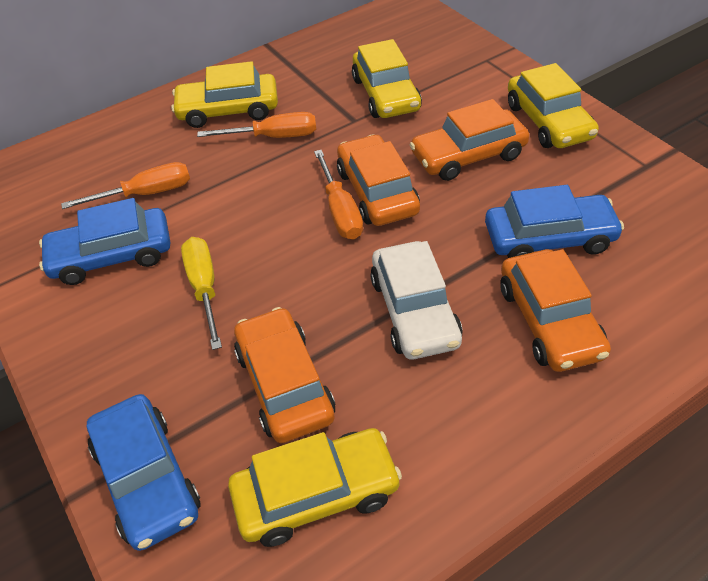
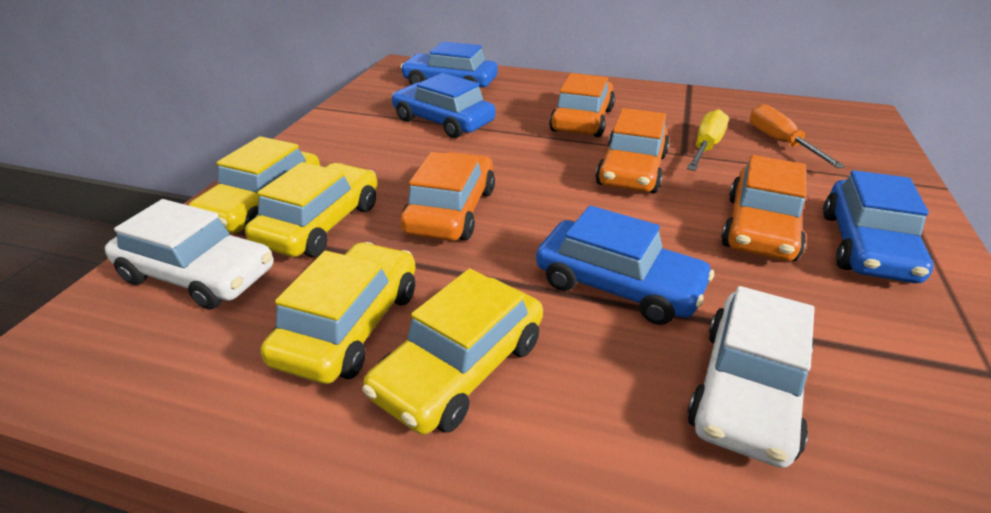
blue car: 3 -> 4
orange screwdriver: 3 -> 1
white car: 1 -> 2

